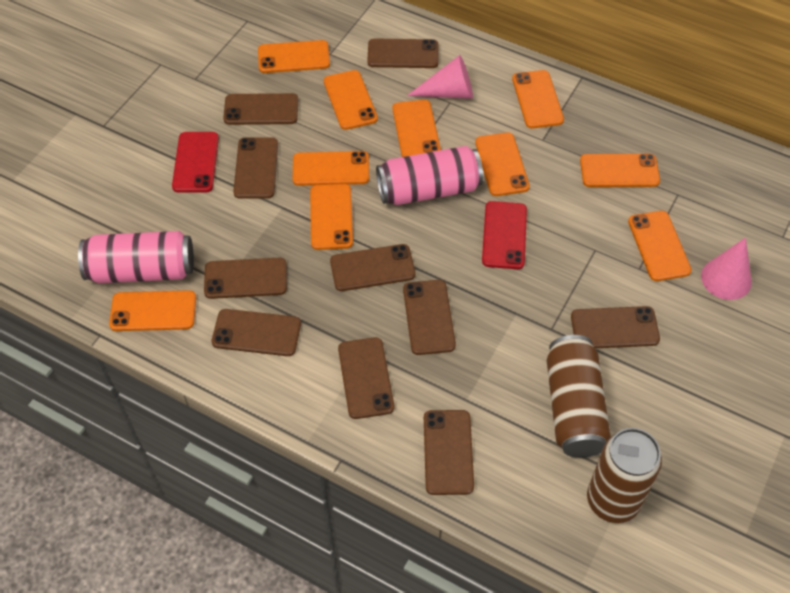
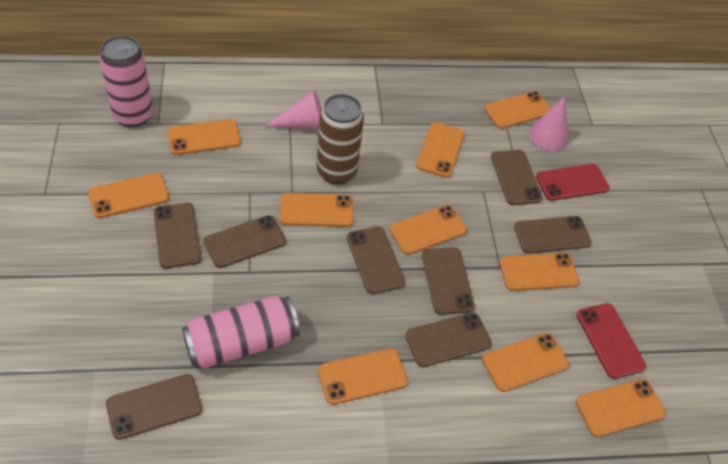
brown can: 2 -> 1
brown phone: 10 -> 8

